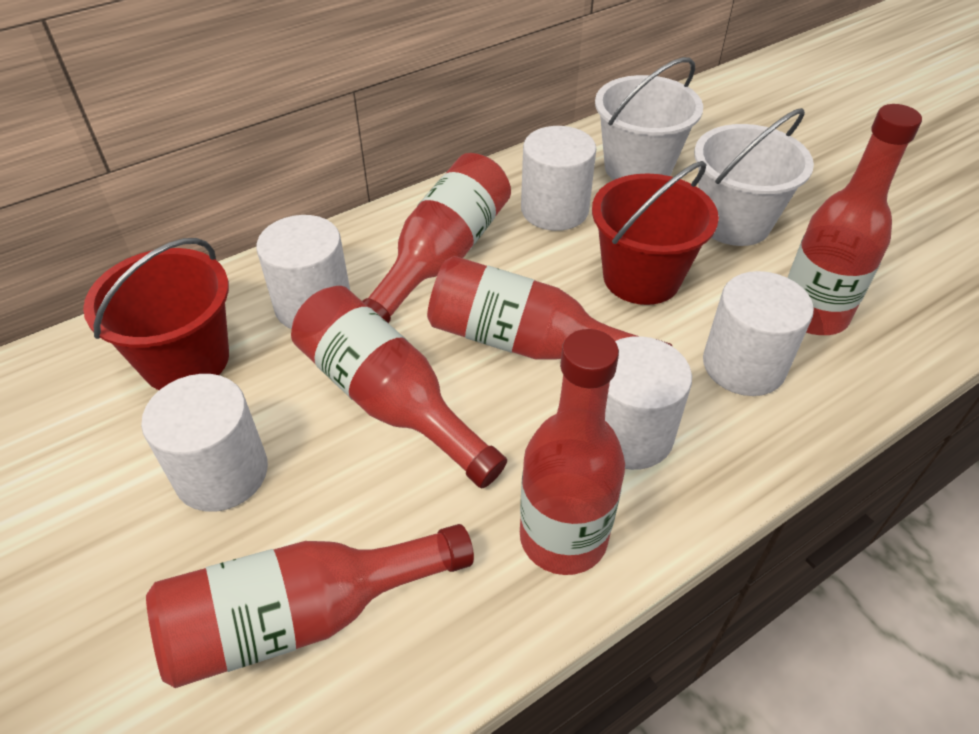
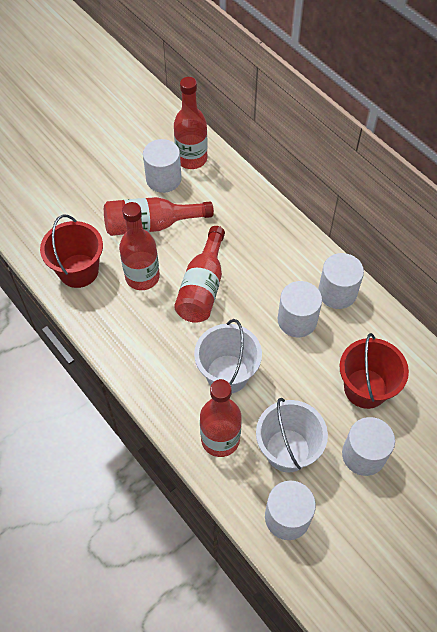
red bottle: 6 -> 5

